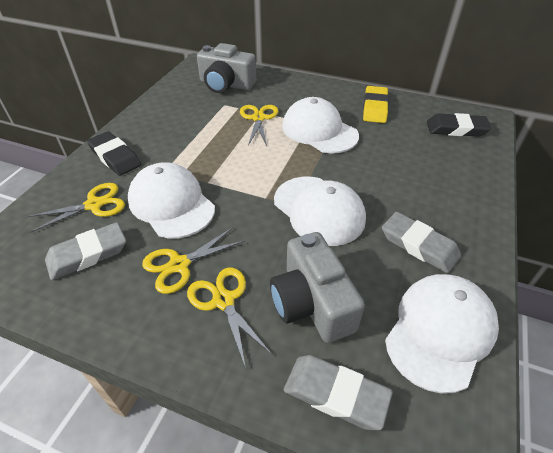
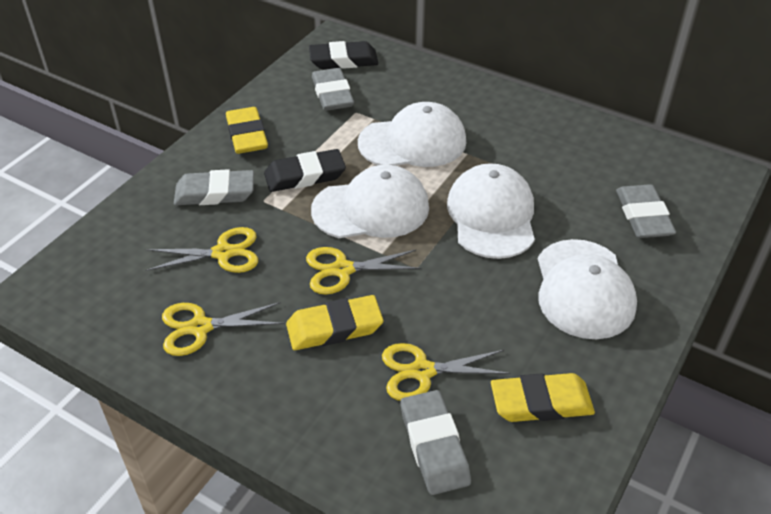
grey camera: 2 -> 0
grey eraser: 3 -> 4
yellow eraser: 1 -> 3

